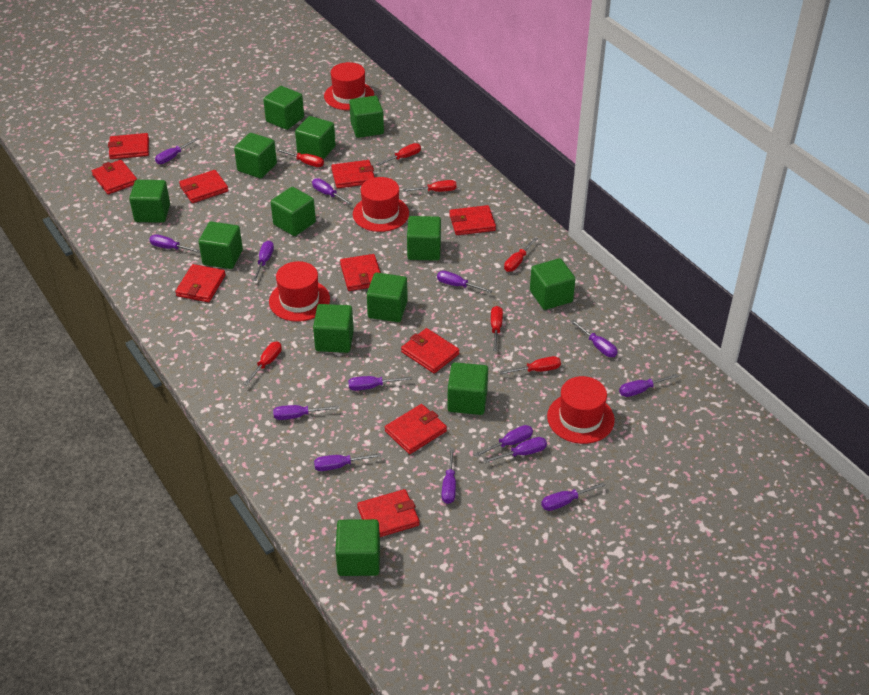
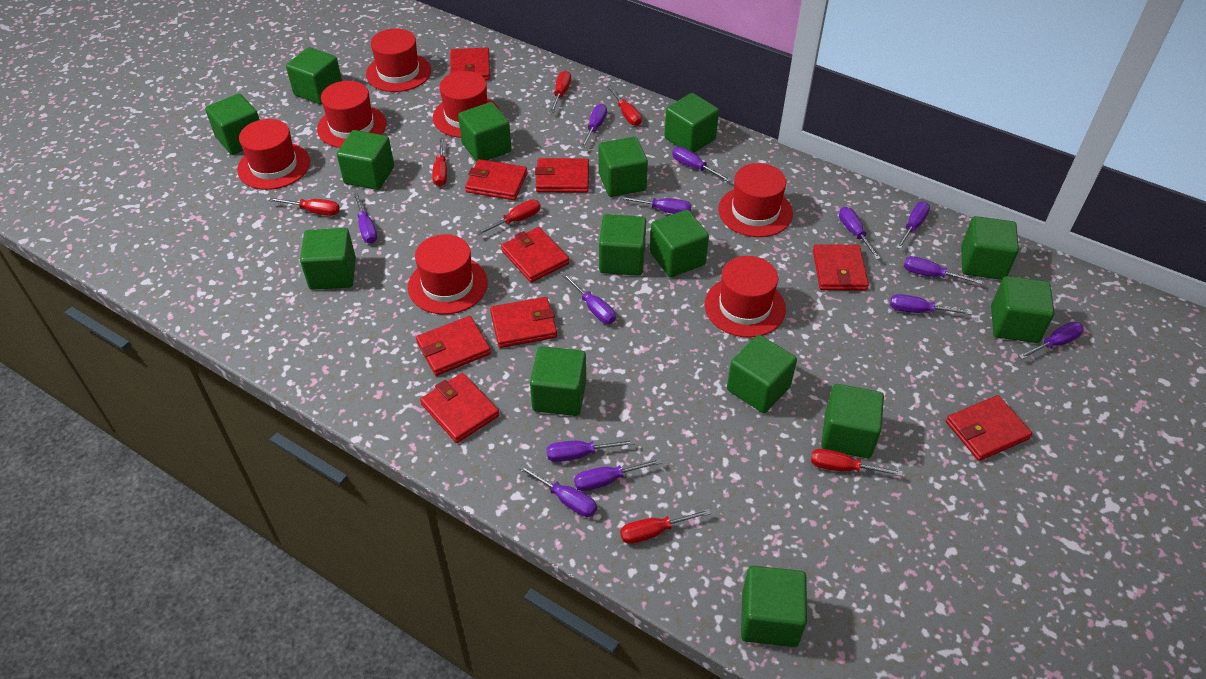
green cube: 13 -> 15
purple screwdriver: 14 -> 13
red hat: 4 -> 7
red wallet: 10 -> 9

